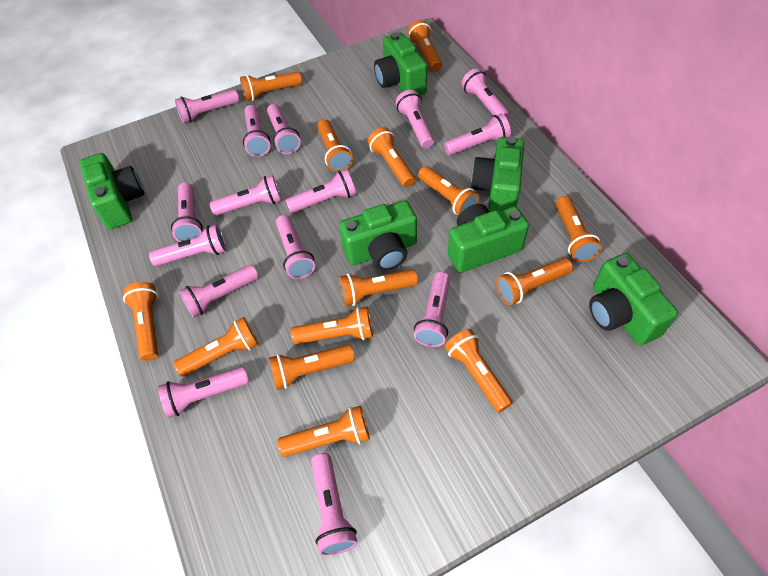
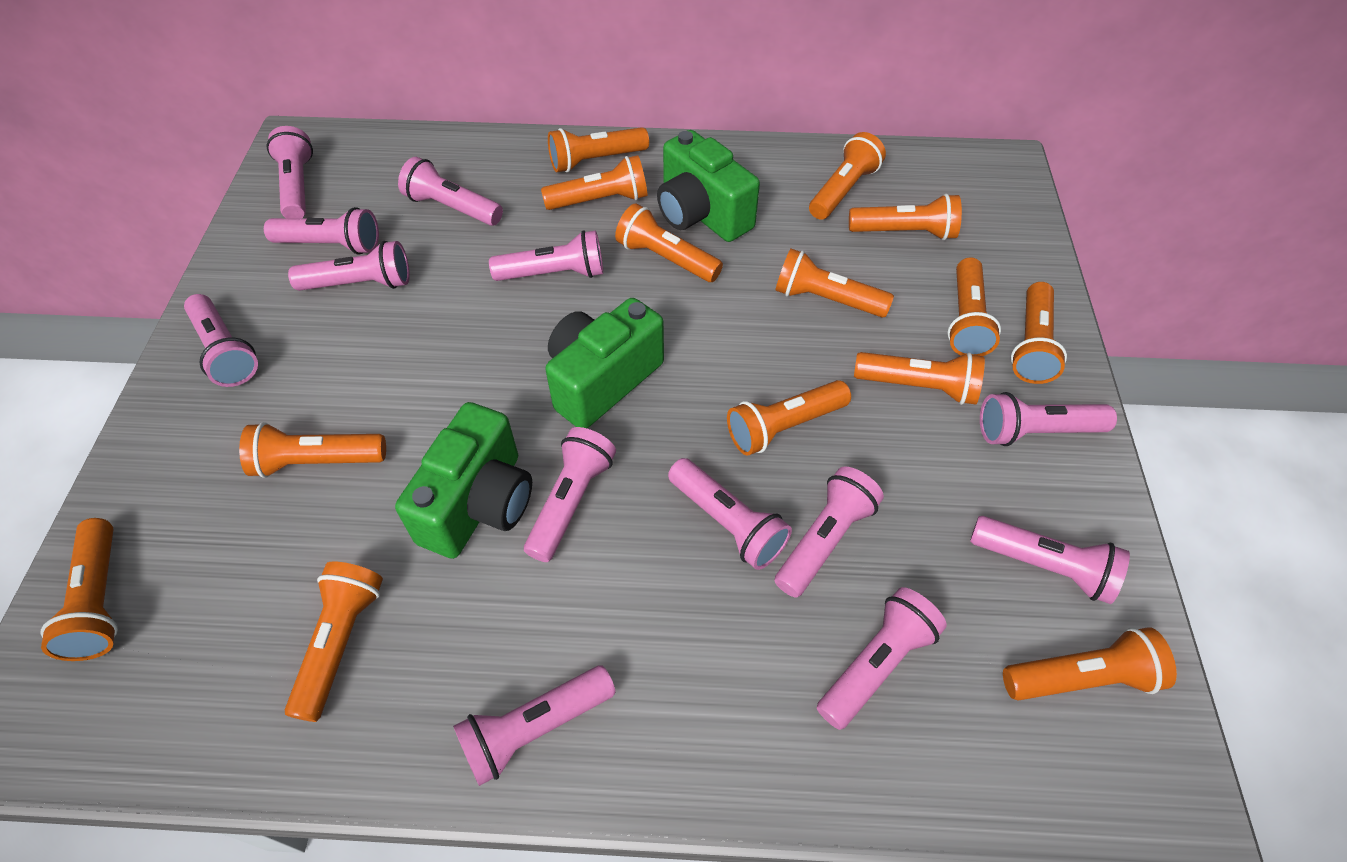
green camera: 6 -> 3
pink flashlight: 15 -> 13

